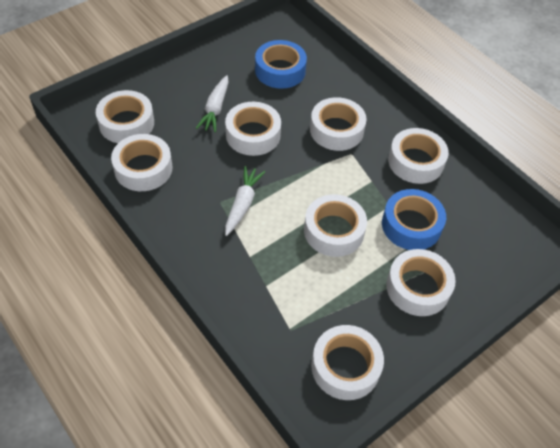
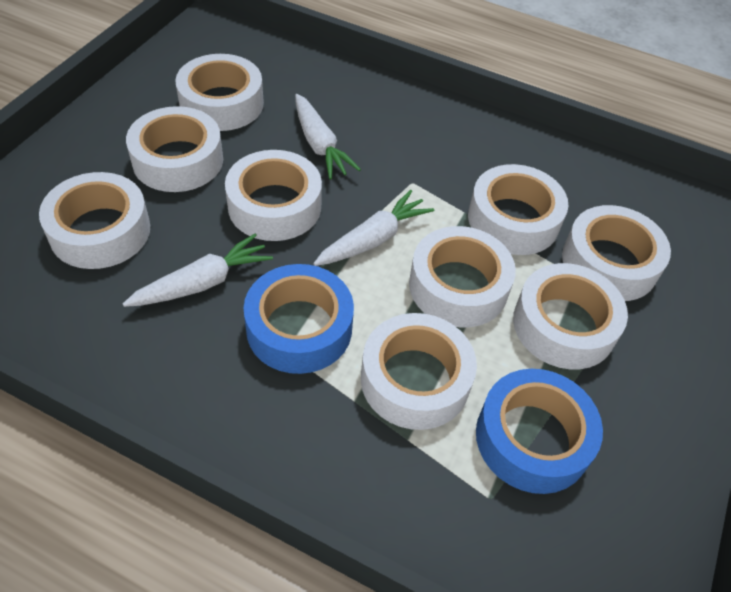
white carrot: 2 -> 3
white tape: 8 -> 9

